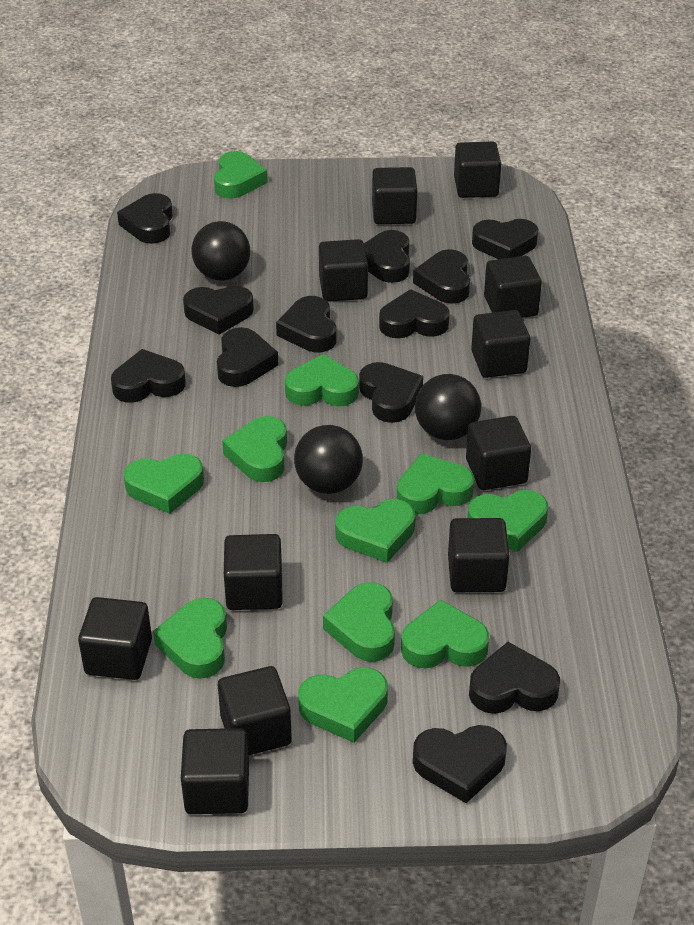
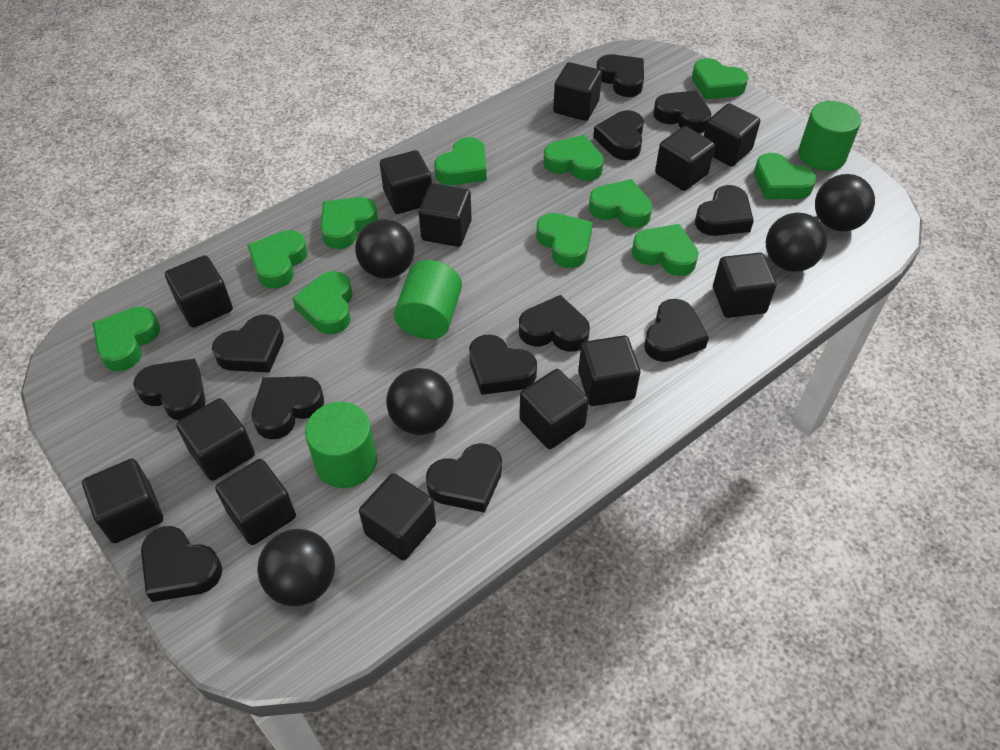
black ball: 3 -> 5
black cube: 11 -> 13
green cylinder: 0 -> 3

